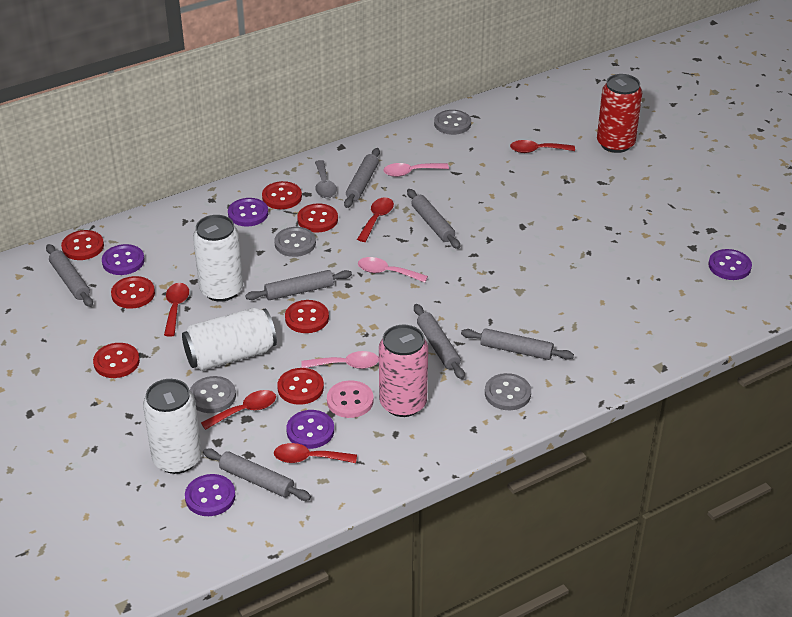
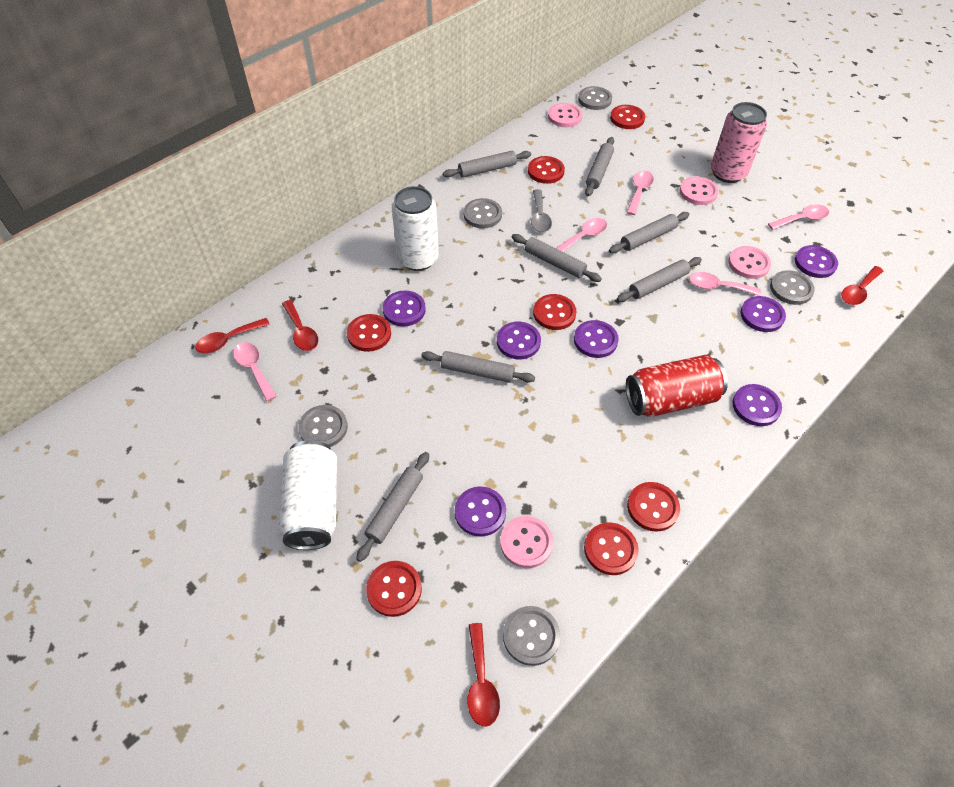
grey button: 4 -> 5
pink button: 1 -> 4
pink spoon: 3 -> 5
purple button: 5 -> 7
red spoon: 5 -> 4
white can: 3 -> 2

